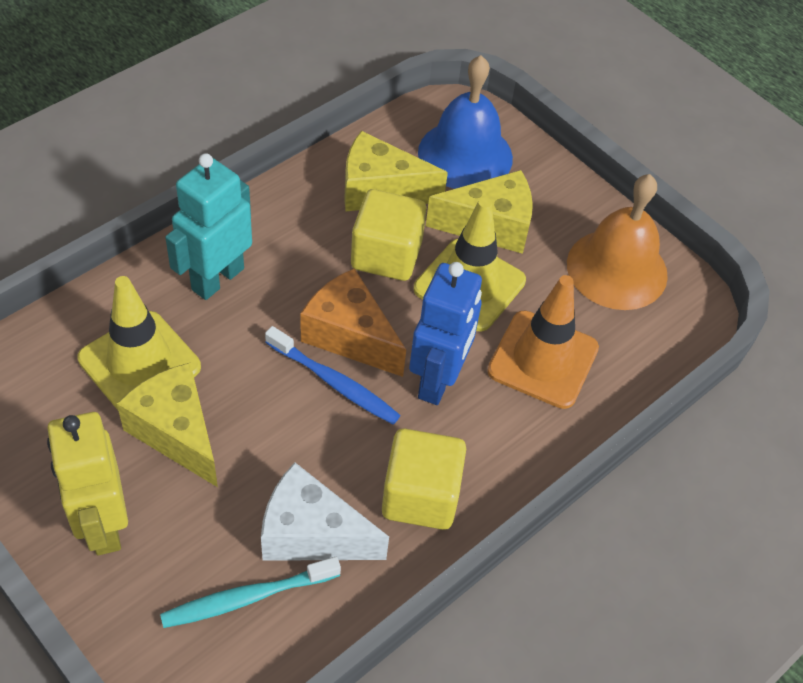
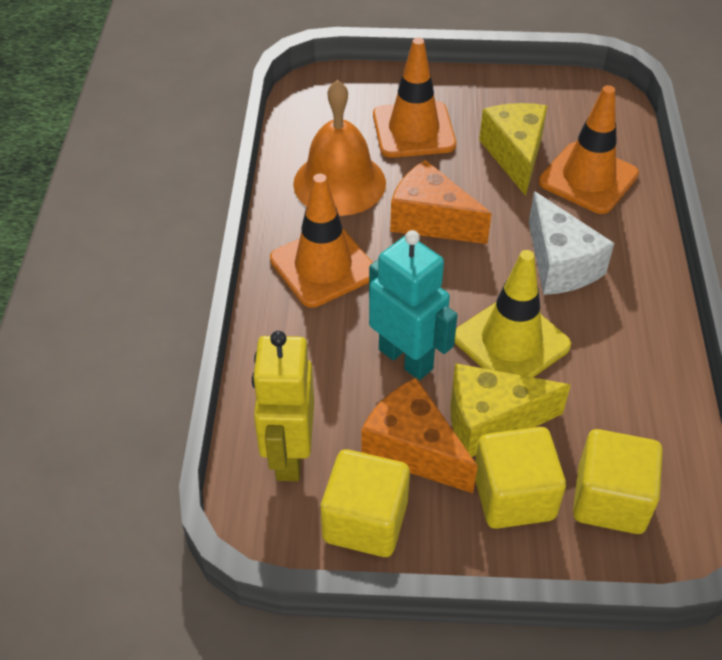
blue bell: 1 -> 0
blue robot: 1 -> 0
blue toothbrush: 1 -> 0
orange cheese: 1 -> 2
orange traffic cone: 1 -> 3
turquoise toothbrush: 1 -> 0
yellow cheese: 3 -> 2
yellow cube: 2 -> 3
yellow traffic cone: 2 -> 1

